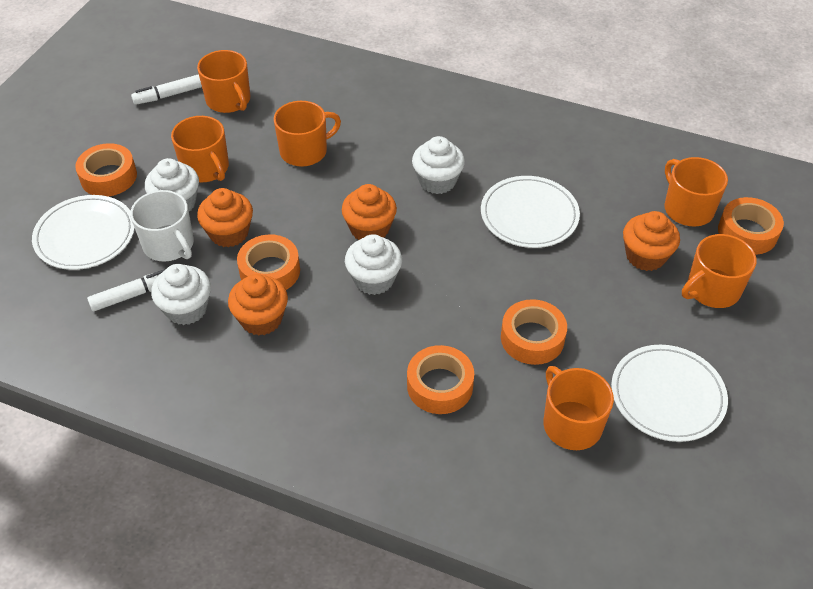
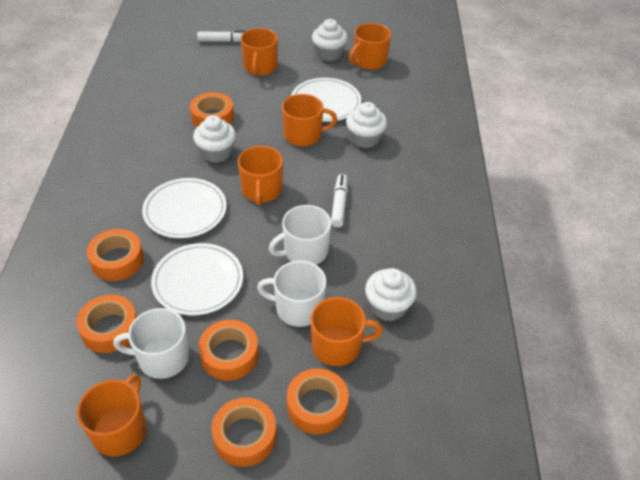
orange cupcake: 4 -> 0
orange tape: 5 -> 6
white mug: 1 -> 3

